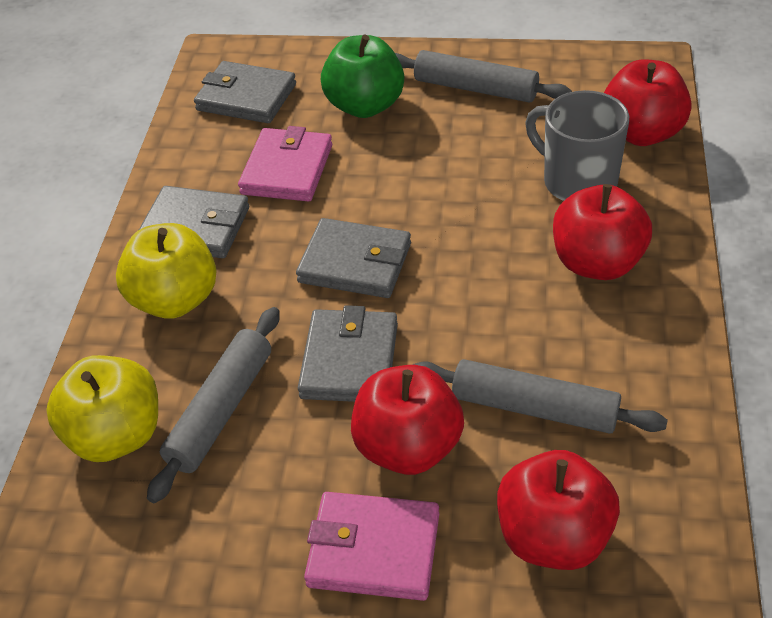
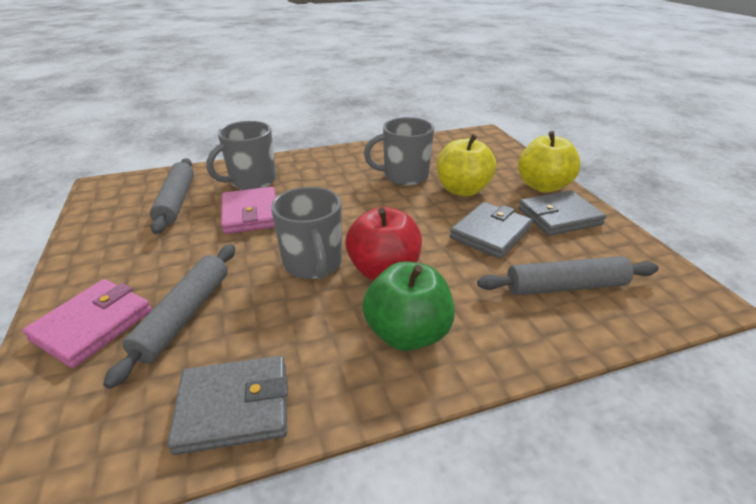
grey mug: 1 -> 3
grey wallet: 4 -> 3
red apple: 4 -> 1

